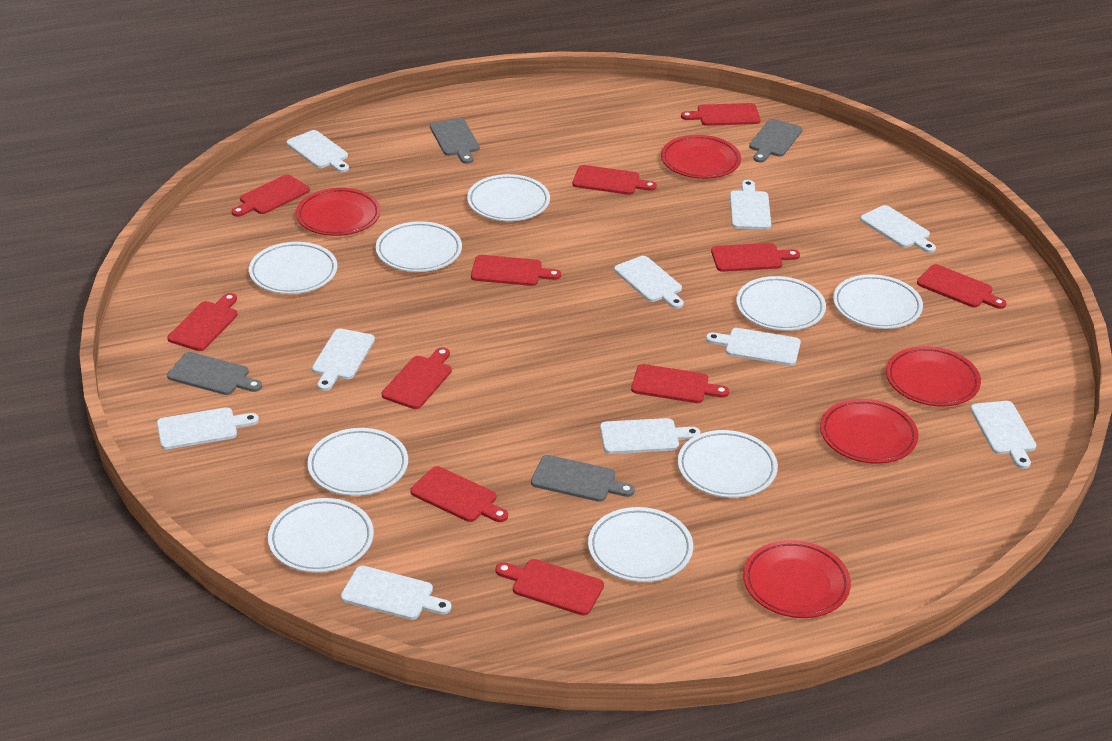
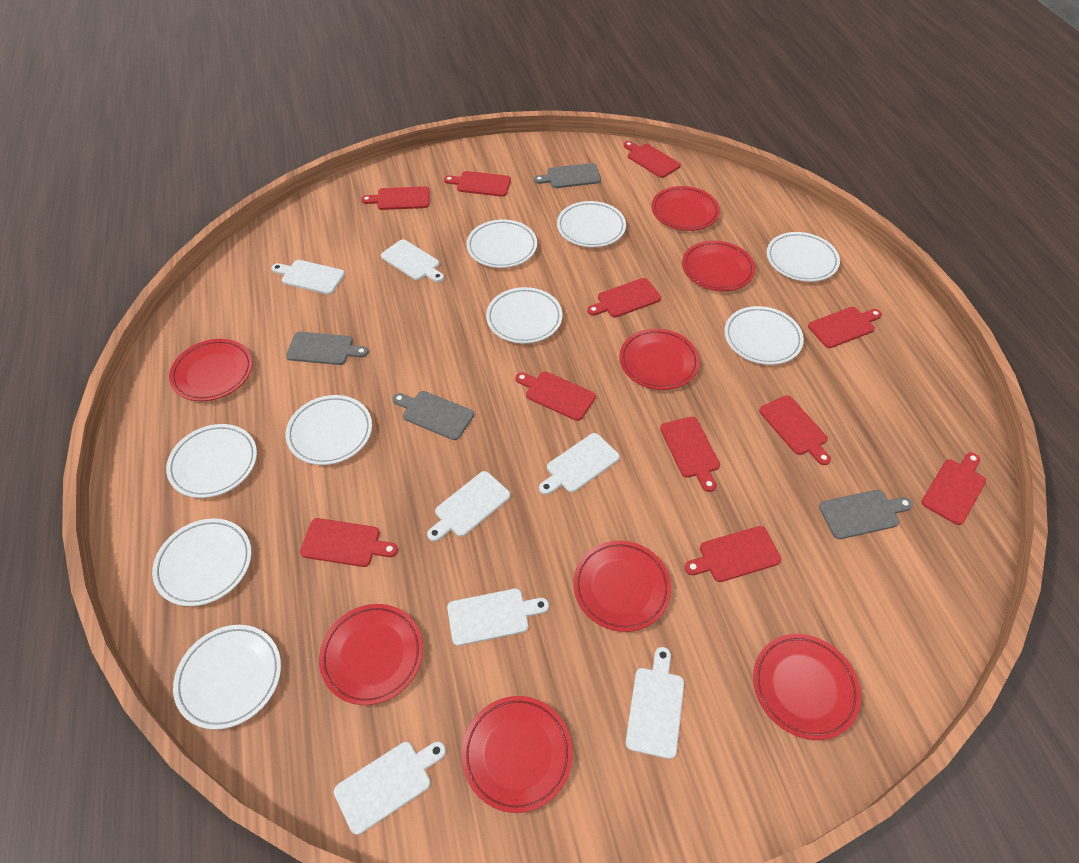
red plate: 5 -> 8
white cutting board: 10 -> 7

